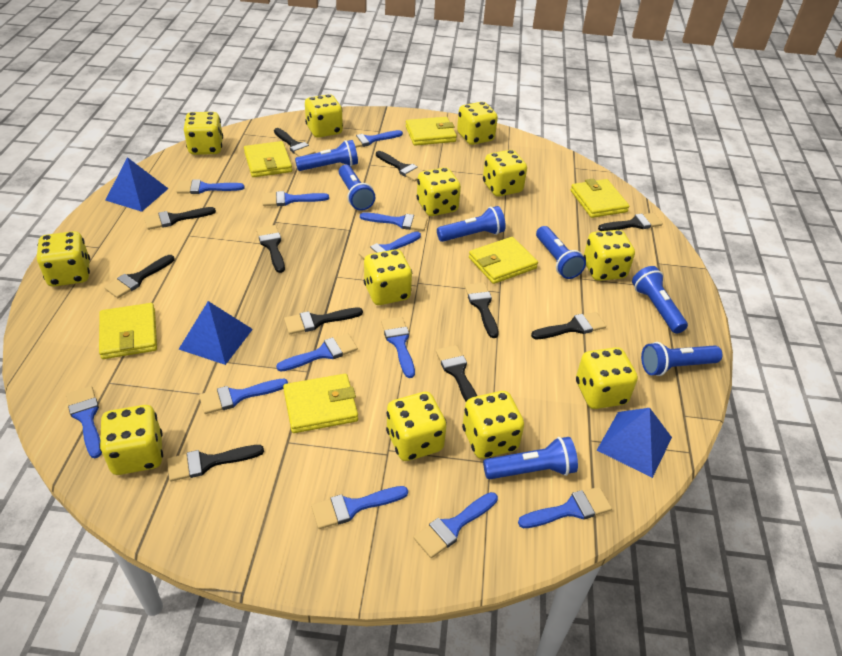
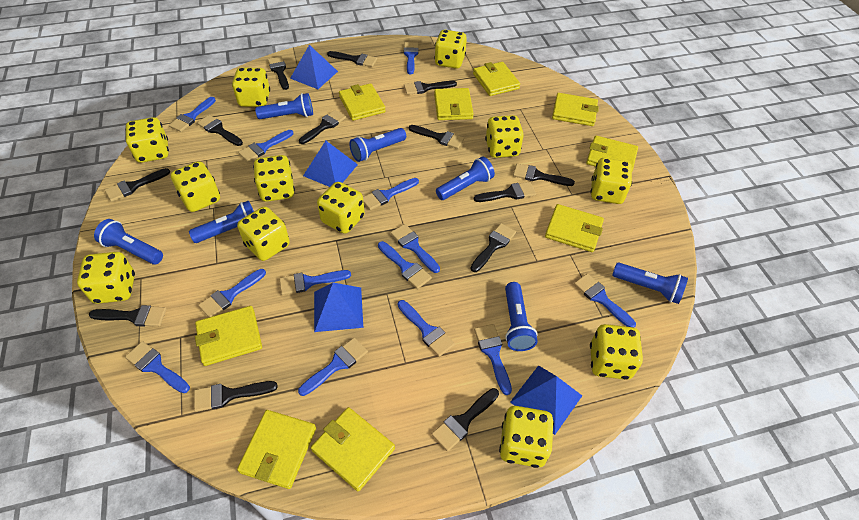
black brush: 11 -> 13
blue brush: 12 -> 13
blue pyramid: 3 -> 4
yellow wallet: 6 -> 9

